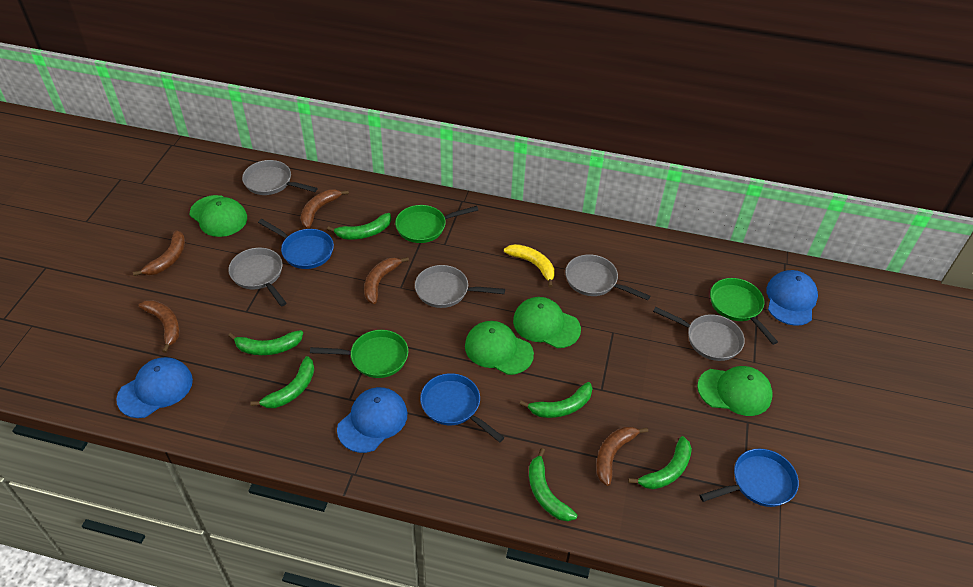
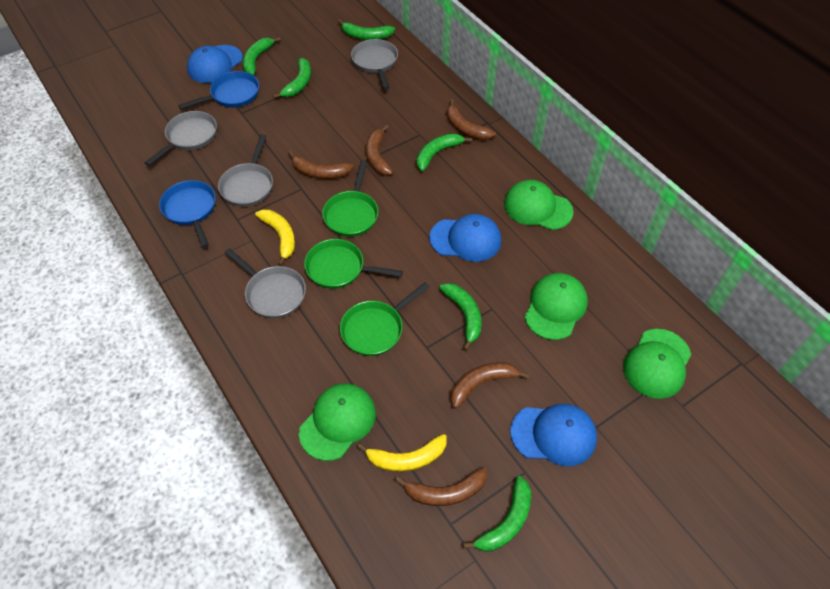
blue pan: 3 -> 2
grey pan: 5 -> 4
yellow banana: 1 -> 2

